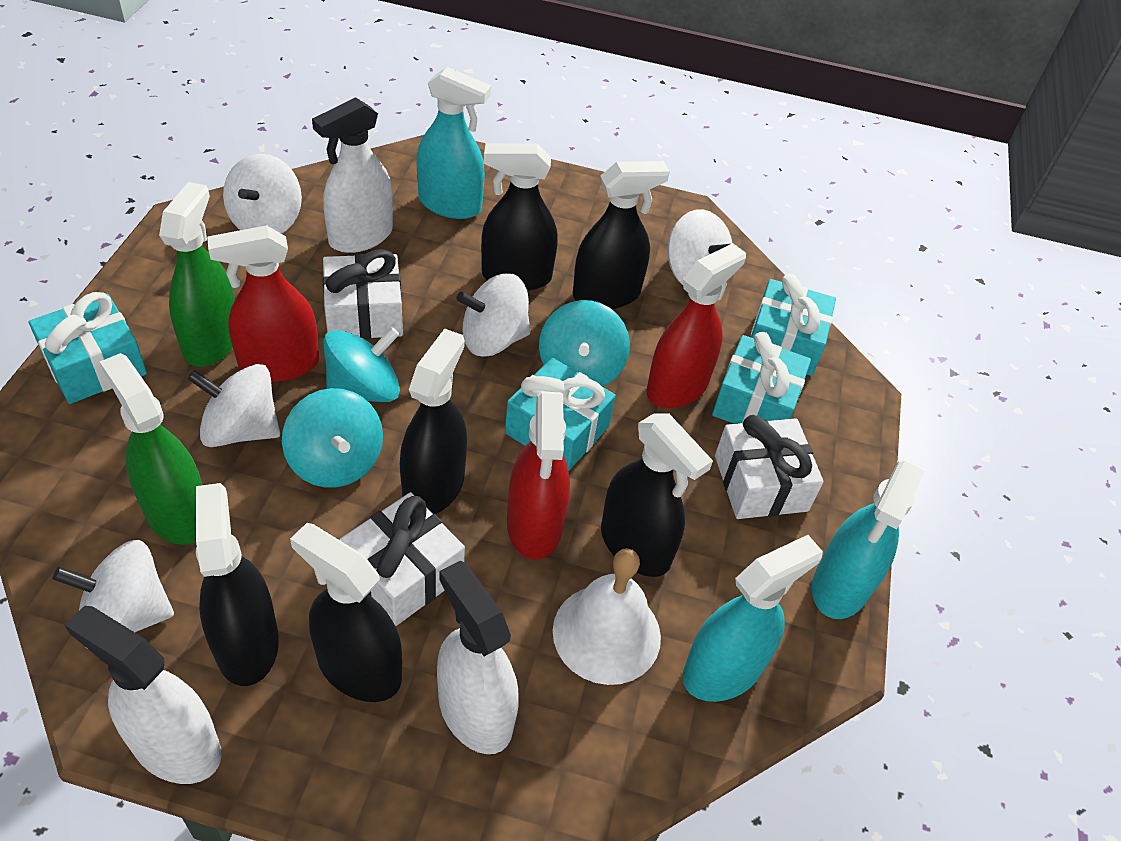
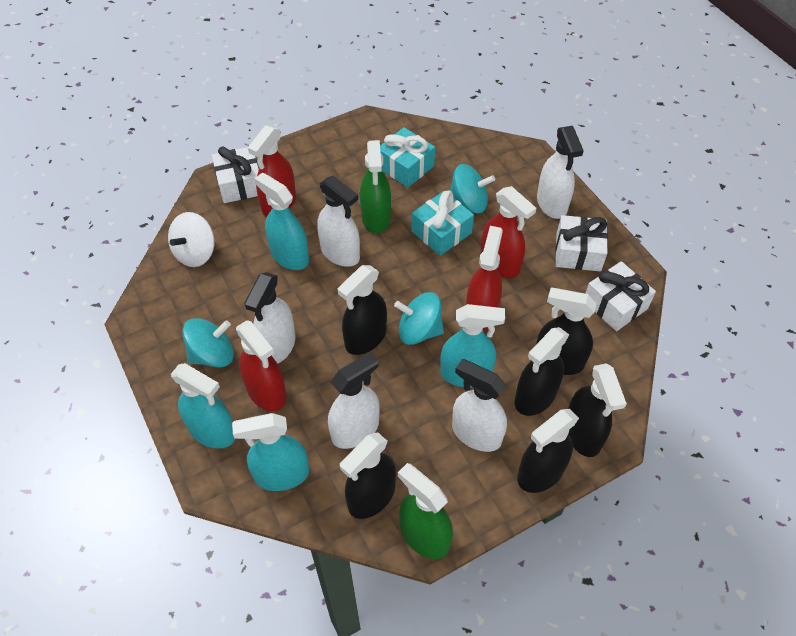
red spray bottle: 3 -> 4
turquoise gift: 4 -> 2
turquoise spray bottle: 3 -> 4
white bell: 1 -> 0
white spinning top: 5 -> 1
white spray bottle: 3 -> 5

